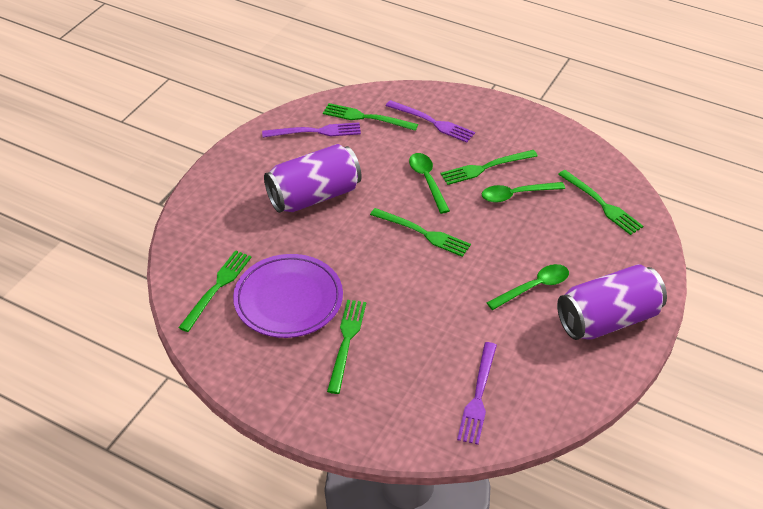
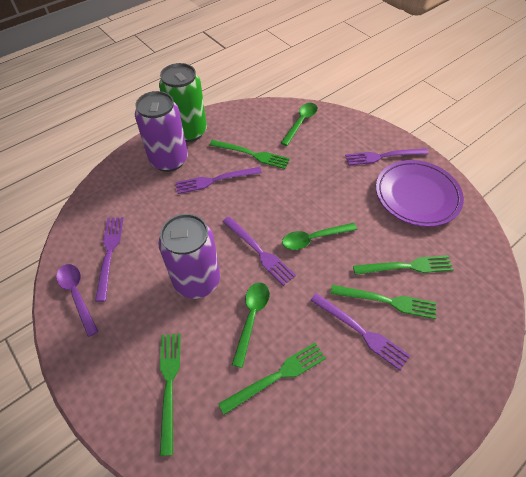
green can: 0 -> 1
green fork: 6 -> 5
purple fork: 3 -> 5
purple spoon: 0 -> 1

